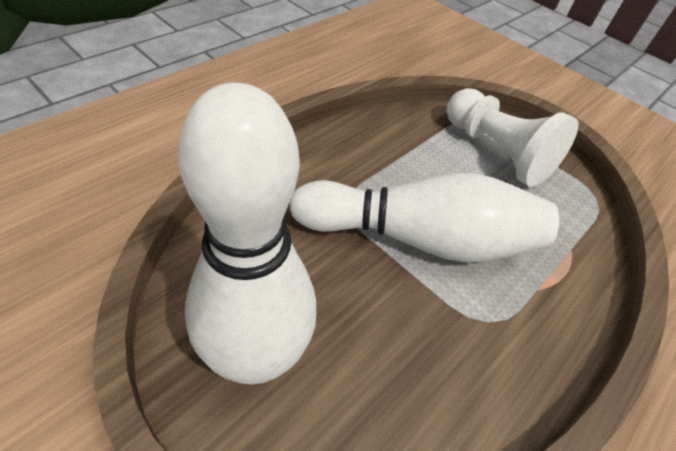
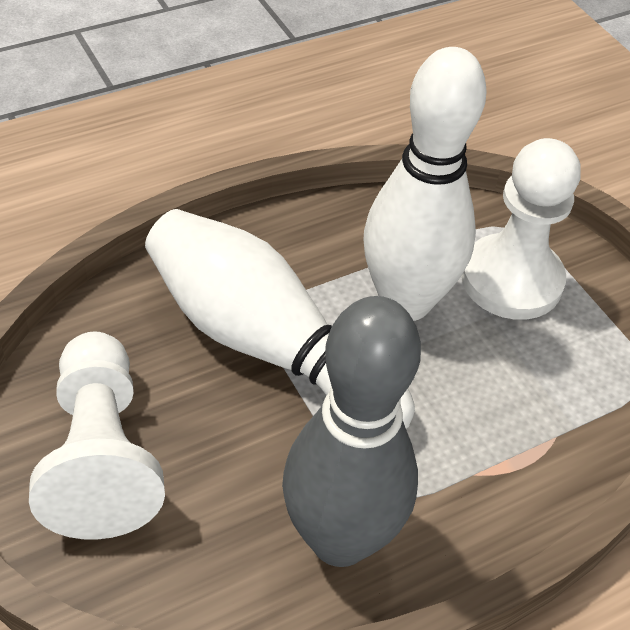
grey bowling pin: 0 -> 1
white pawn: 1 -> 2

